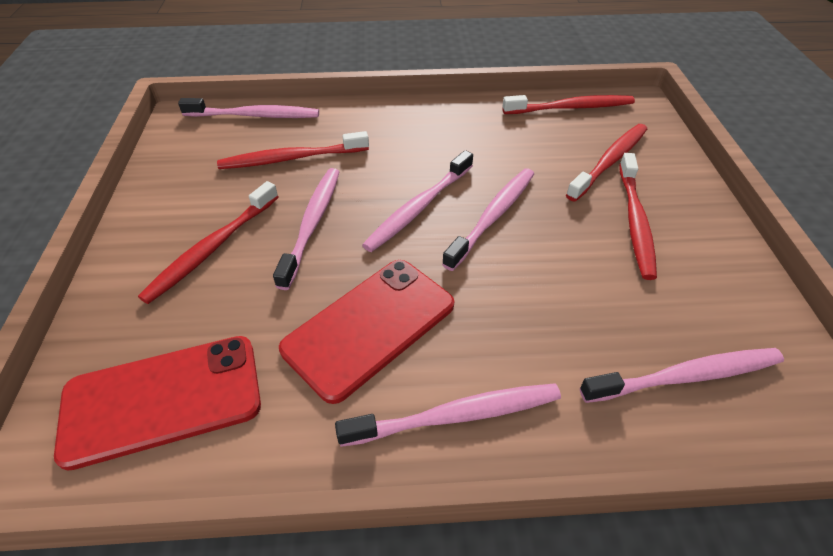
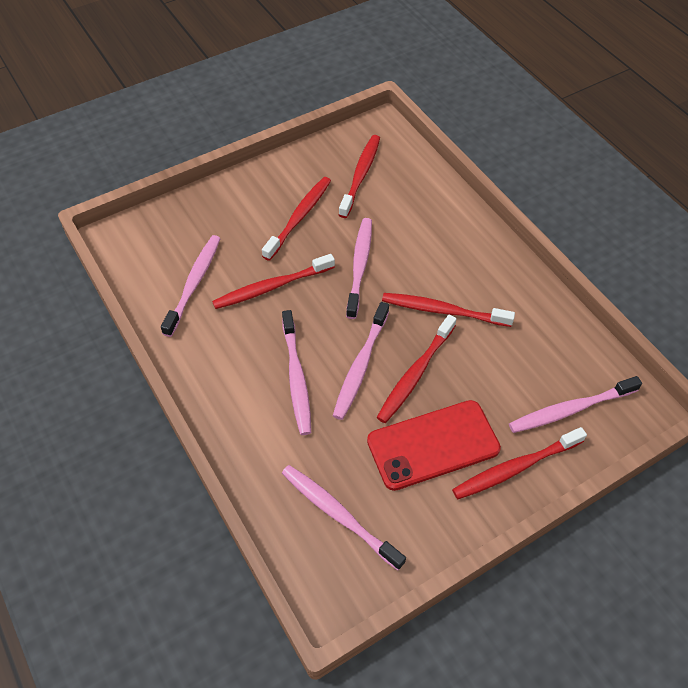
red phone: 2 -> 1
red toothbrush: 5 -> 6

